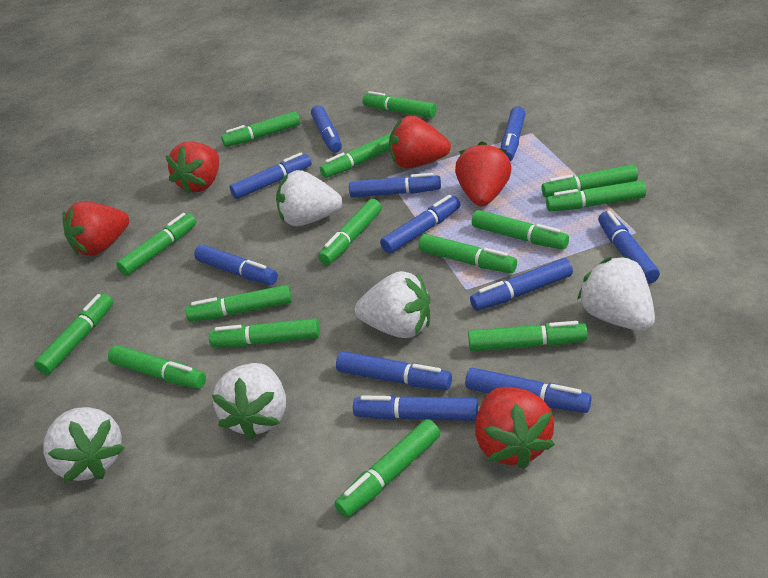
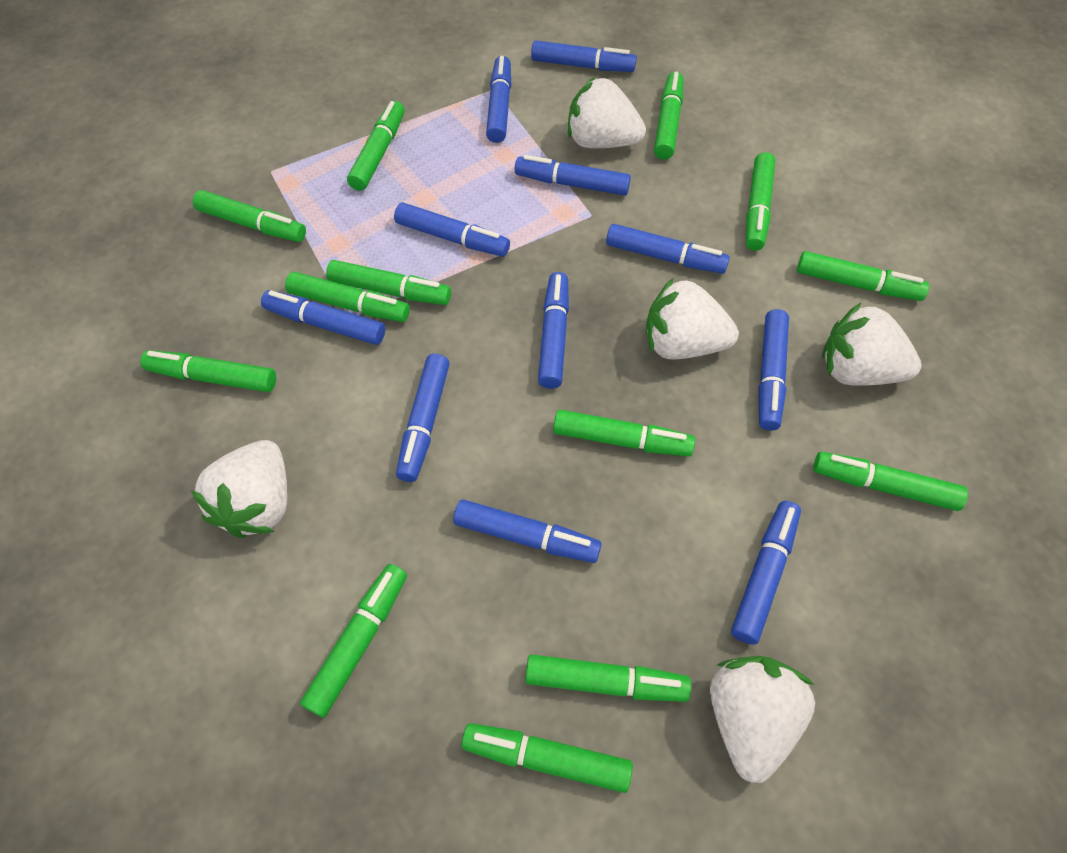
green marker: 15 -> 13
red strawberry: 5 -> 0

